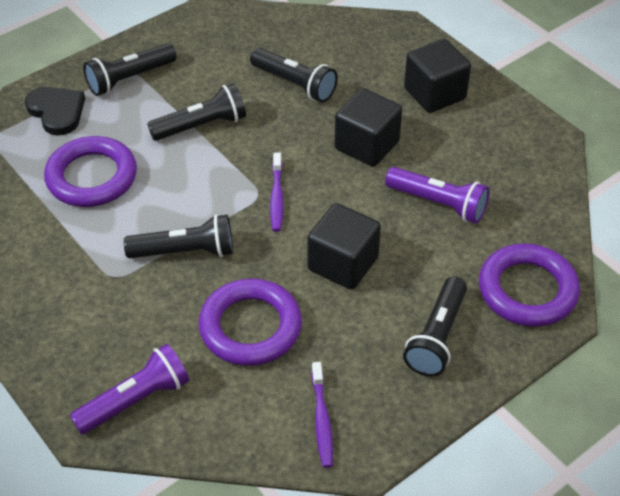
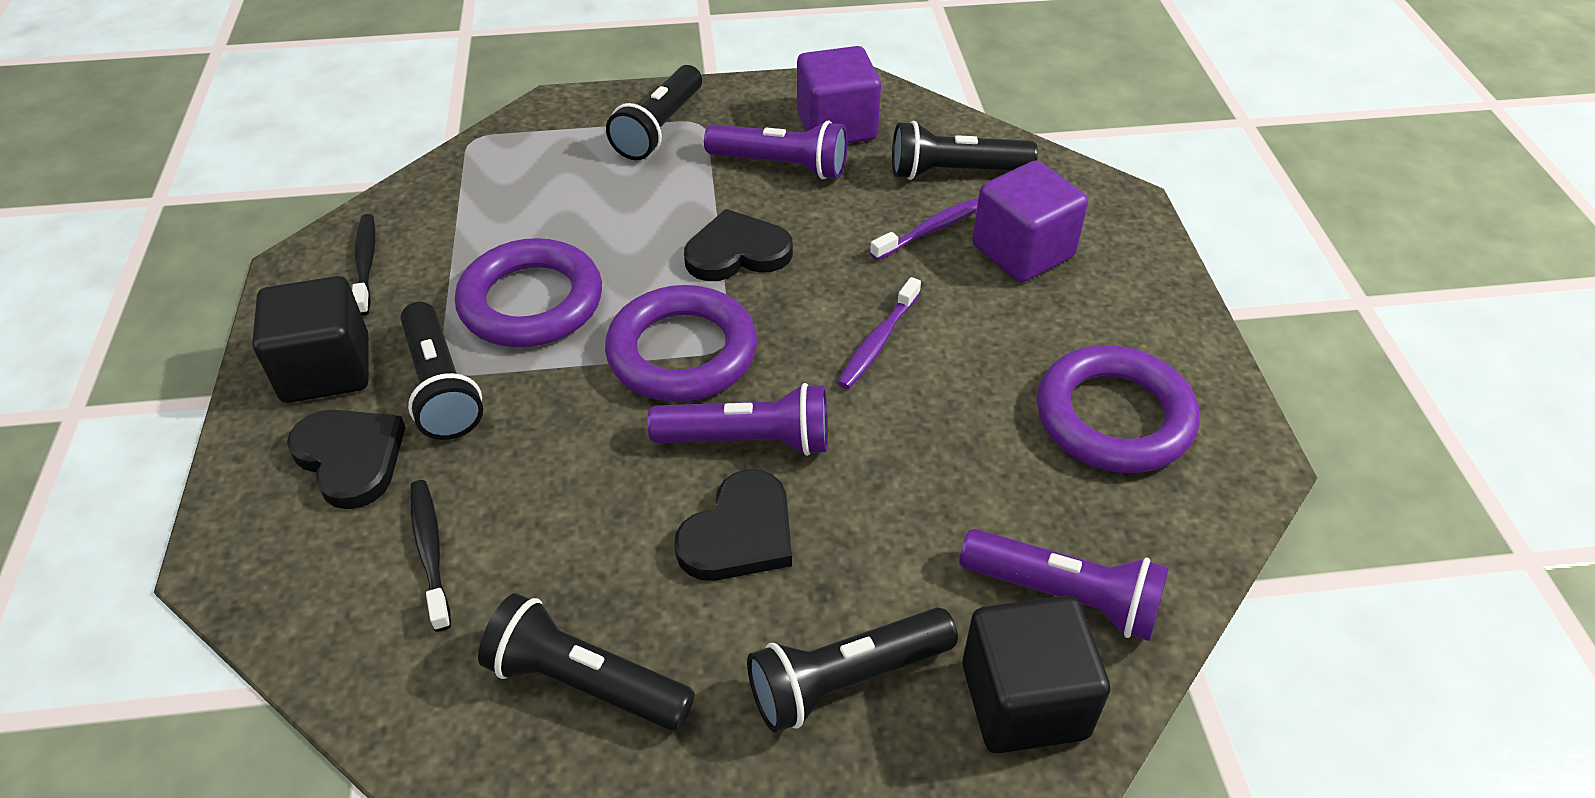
black cube: 3 -> 2
black heart: 1 -> 3
black toothbrush: 0 -> 2
purple cube: 0 -> 2
purple flashlight: 2 -> 3

